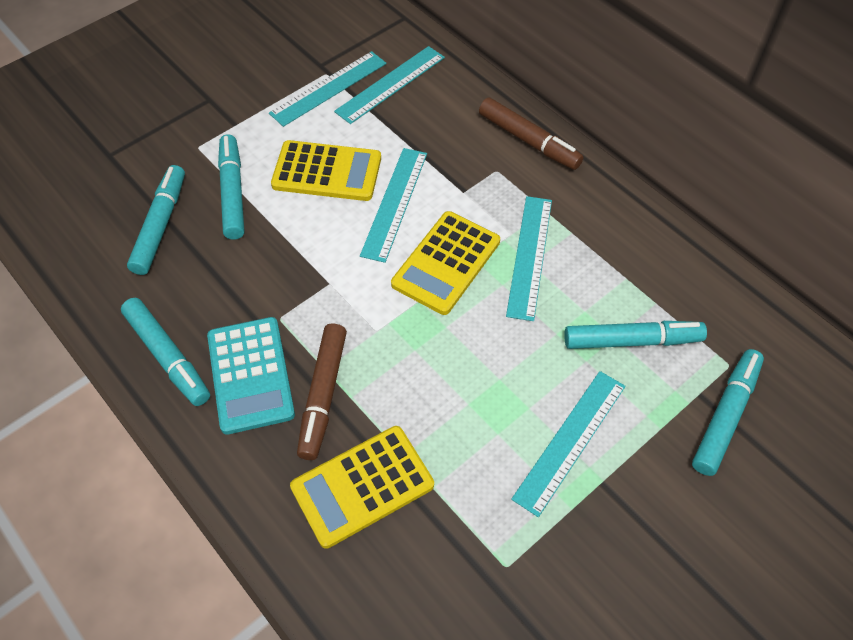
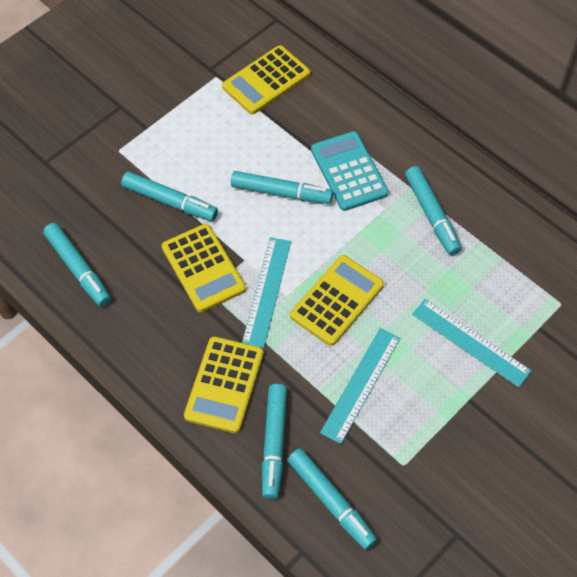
brown marker: 2 -> 0
turquoise marker: 5 -> 6
turquoise ruler: 5 -> 3
yellow calculator: 3 -> 4

